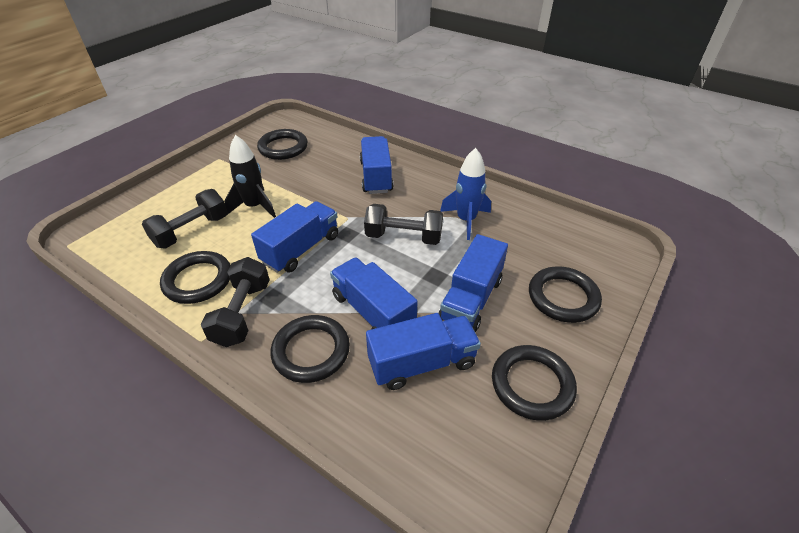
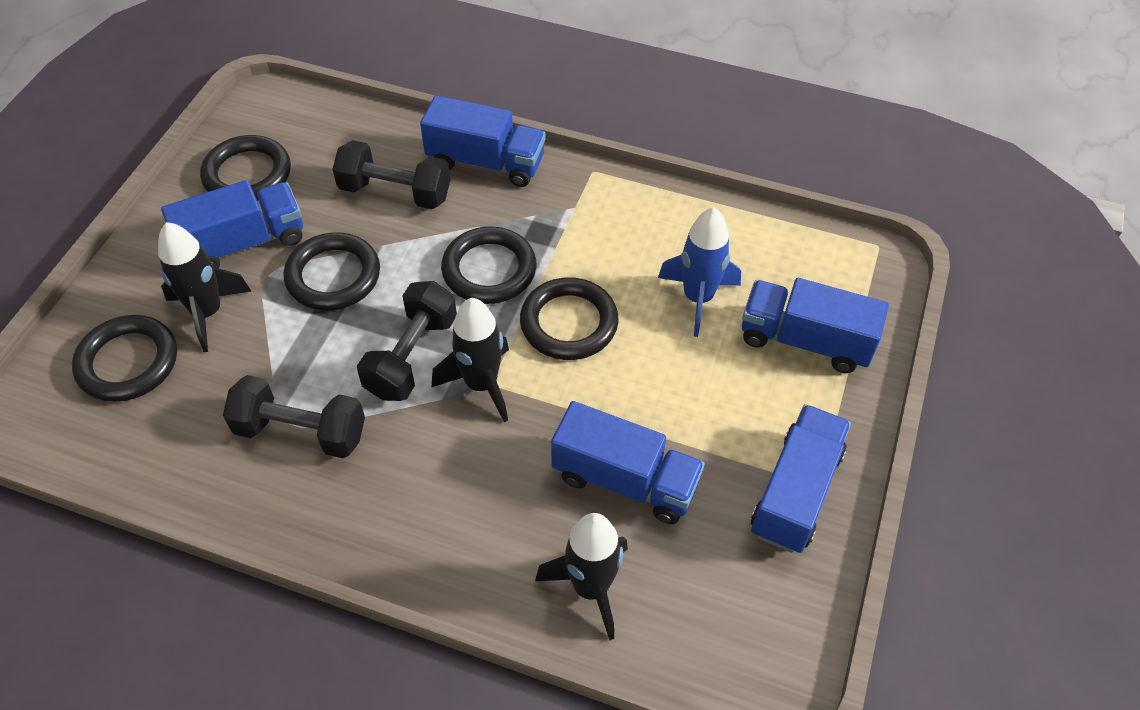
black rocket: 1 -> 3

